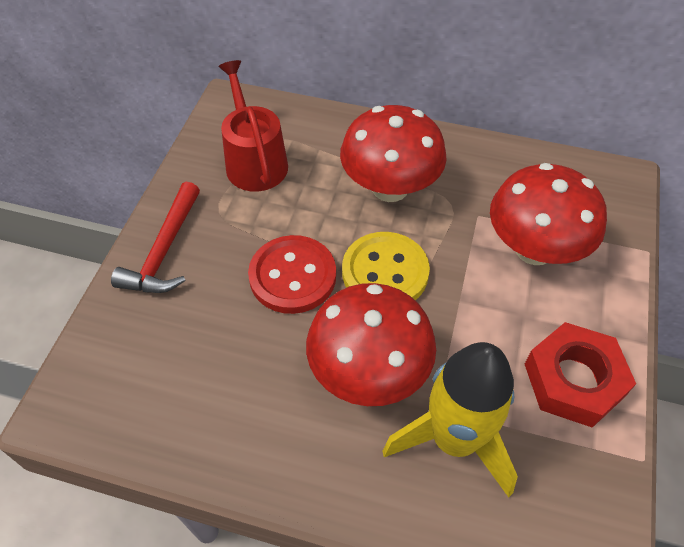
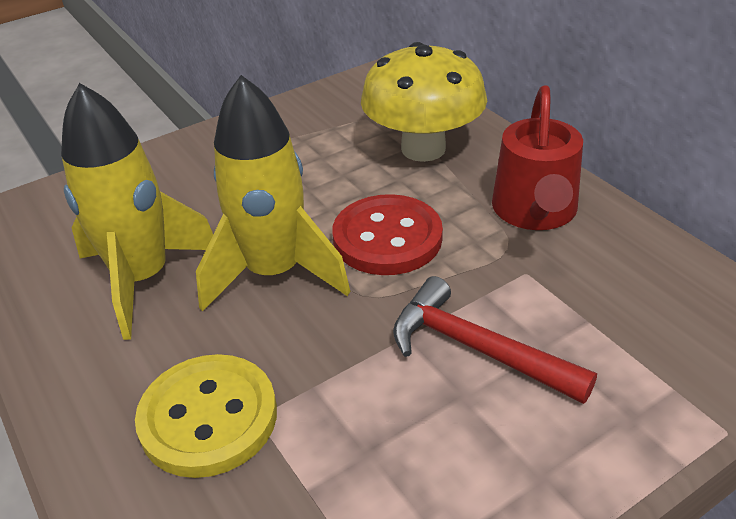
red mushroom: 3 -> 0
red nut: 1 -> 0
yellow mushroom: 0 -> 1
yellow rocket: 1 -> 2

